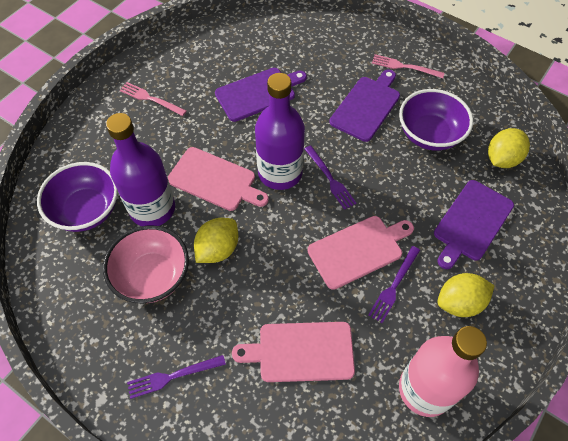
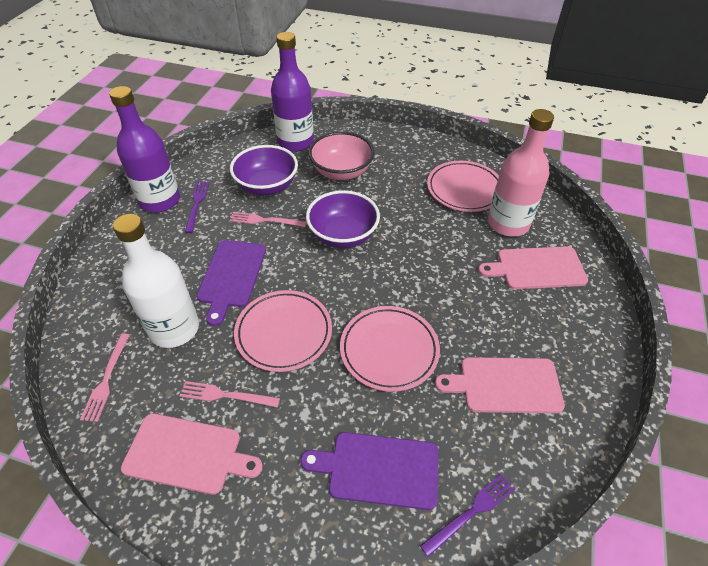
pink fork: 2 -> 3
pink plate: 0 -> 3
purple cutting board: 3 -> 2
purple fork: 3 -> 2
white bottle: 0 -> 1
yellow lemon: 3 -> 0

